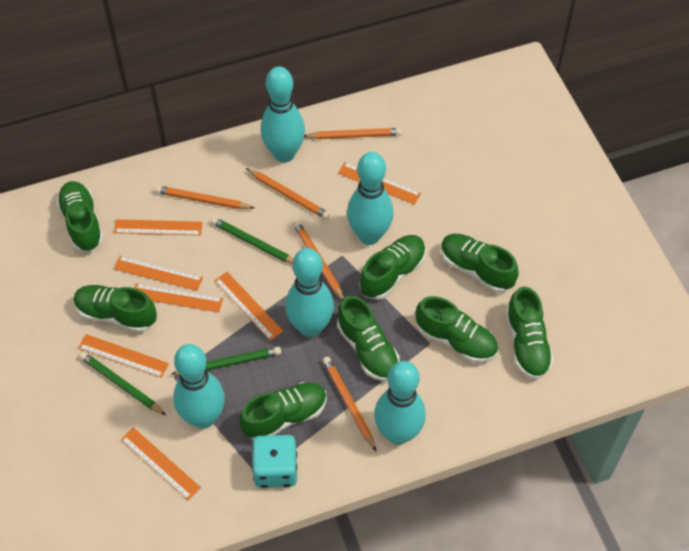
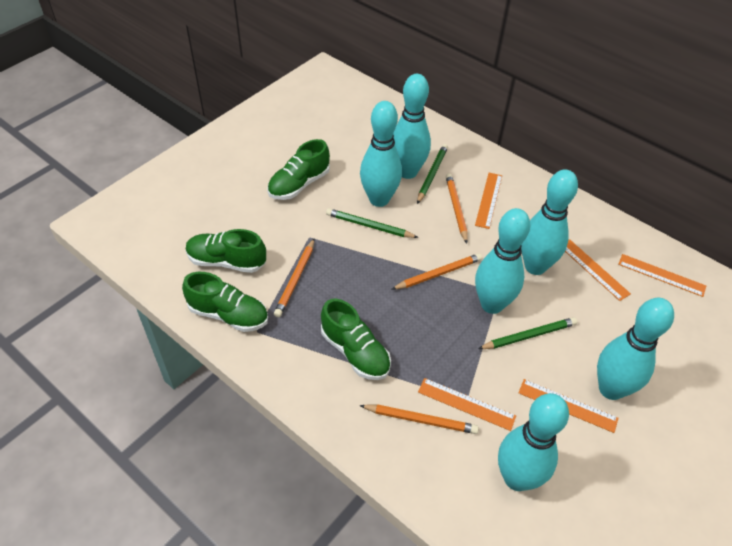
green shoe: 8 -> 4
orange pencil: 5 -> 4
orange ruler: 7 -> 5
turquoise bowling pin: 5 -> 6
turquoise dice: 1 -> 0

